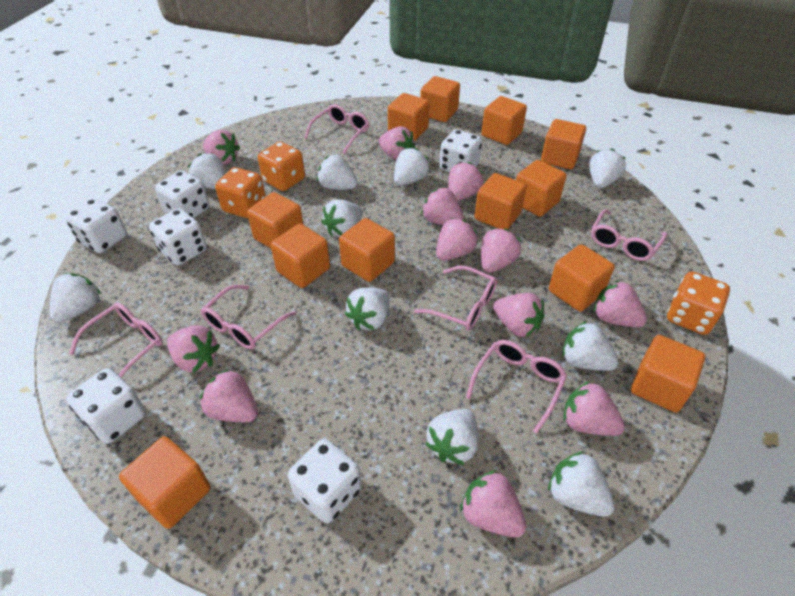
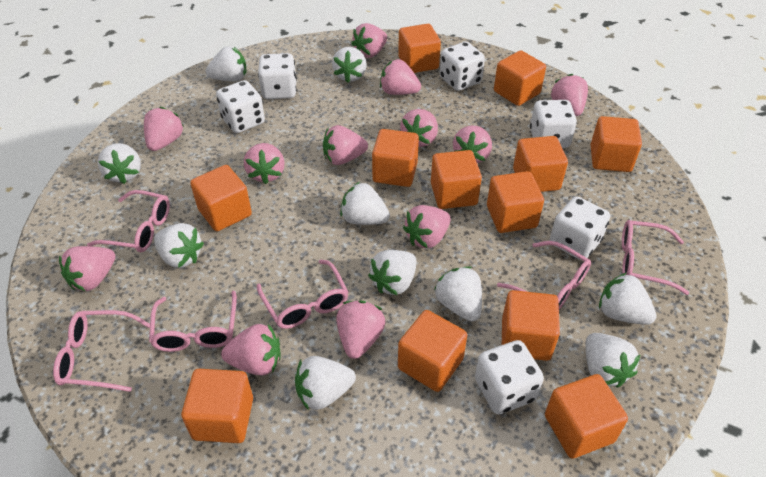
orange dice: 3 -> 0

